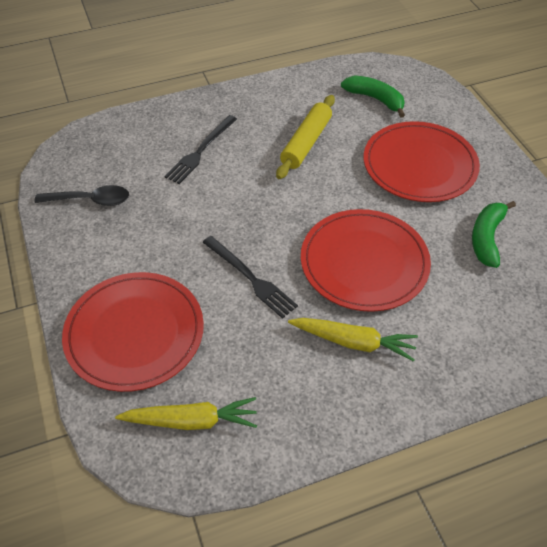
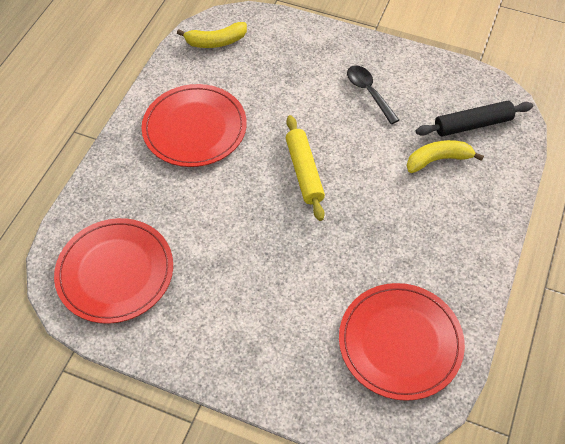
black fork: 2 -> 0
black rolling pin: 0 -> 1
green banana: 2 -> 0
yellow banana: 0 -> 2
yellow carrot: 2 -> 0

